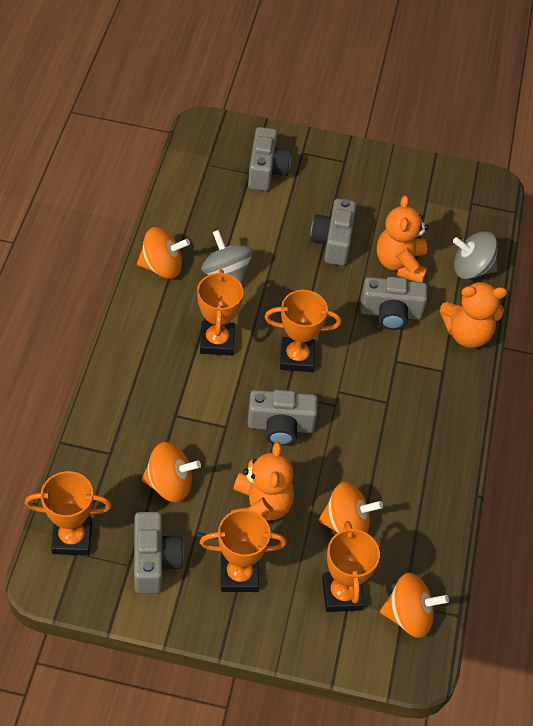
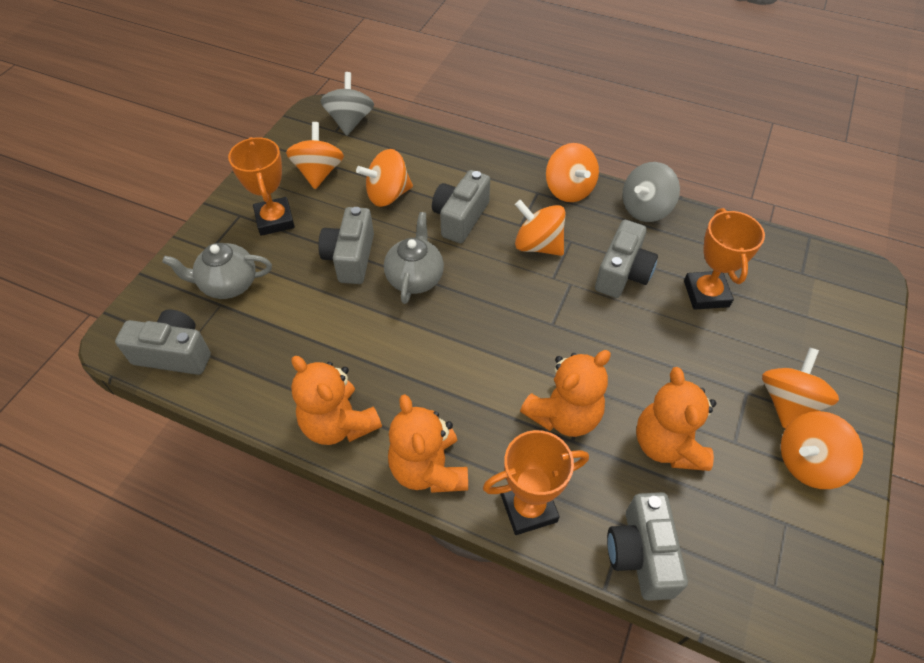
grey teapot: 0 -> 2
orange spinning top: 4 -> 6
orange teddy bear: 3 -> 4
orange trophy: 5 -> 3

